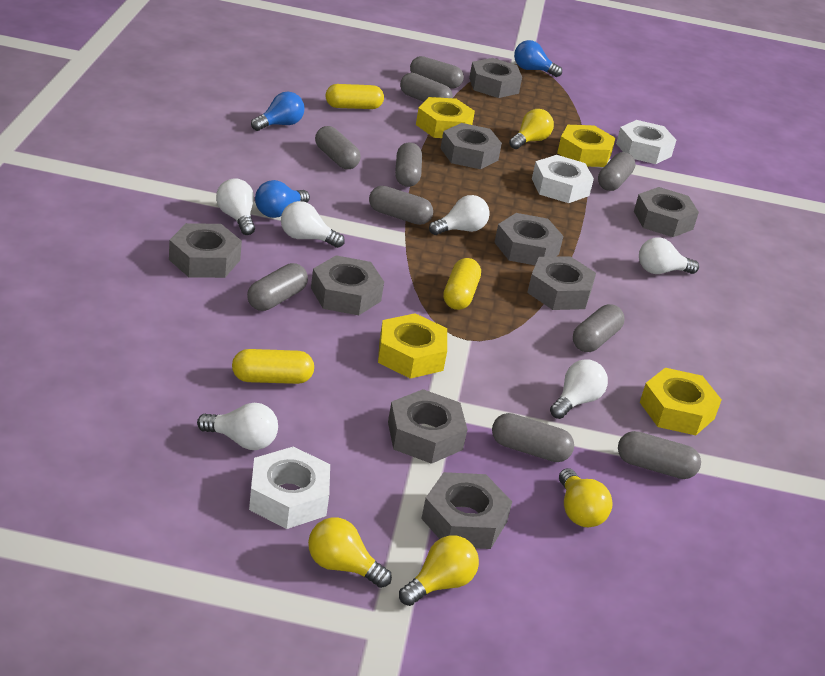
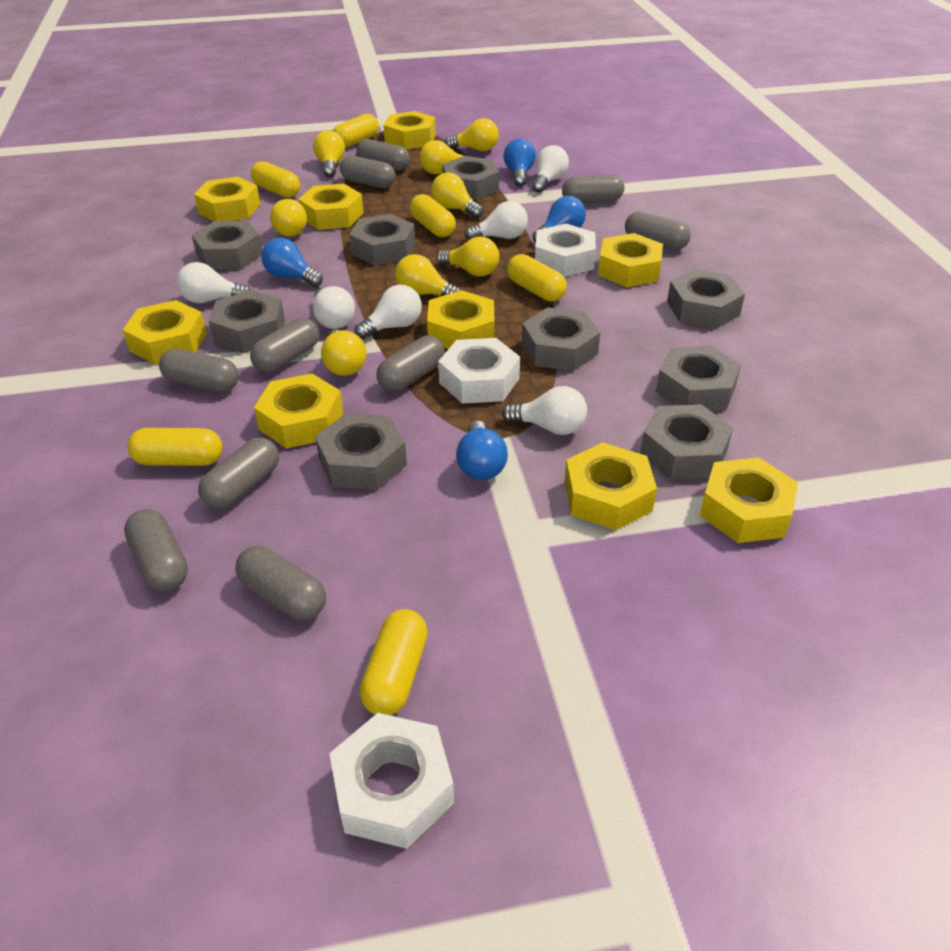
blue light bulb: 3 -> 4
yellow capsule: 3 -> 6
yellow light bulb: 4 -> 8
yellow nut: 4 -> 9

